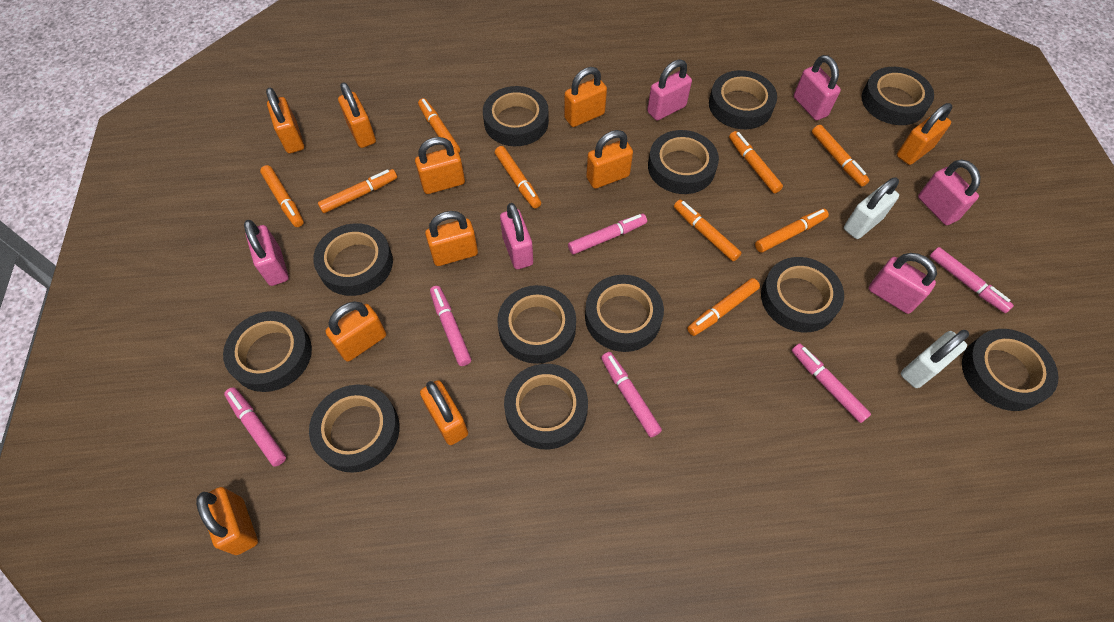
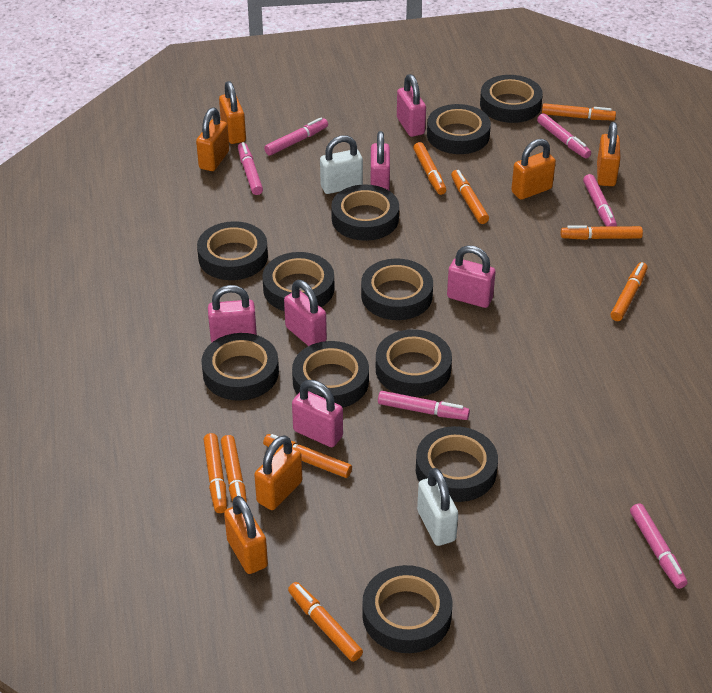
black tape: 12 -> 11
orange padlock: 10 -> 6

